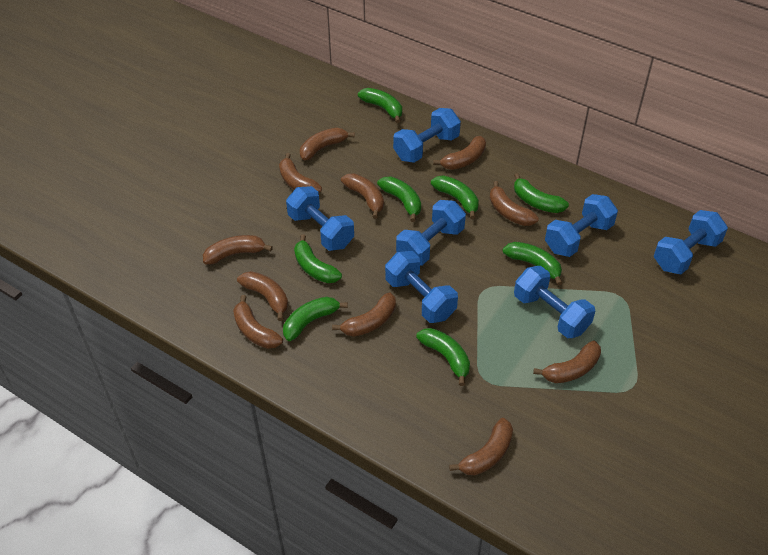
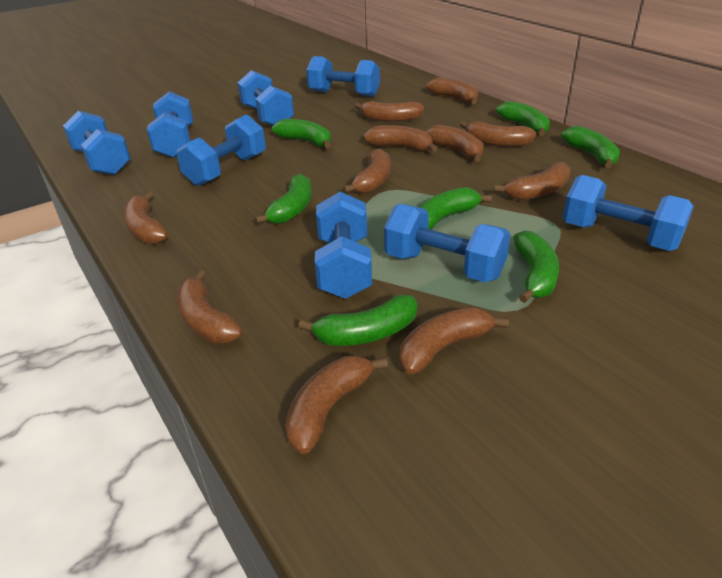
blue dumbbell: 7 -> 8
green banana: 8 -> 7

